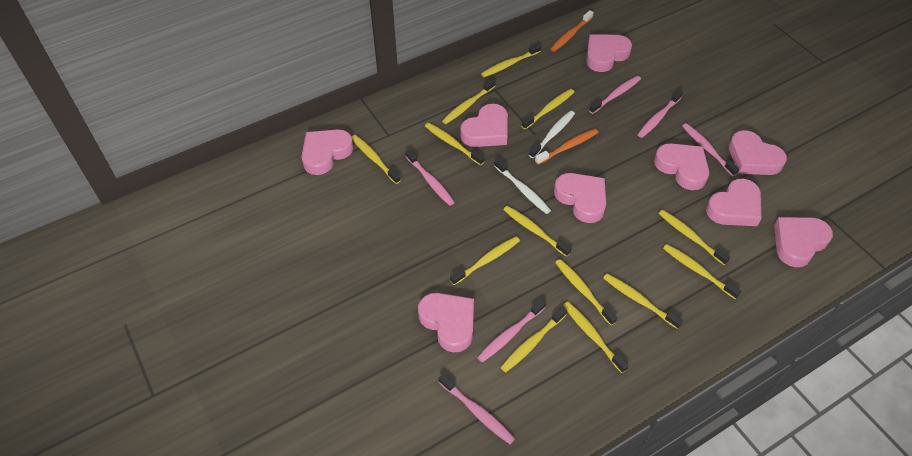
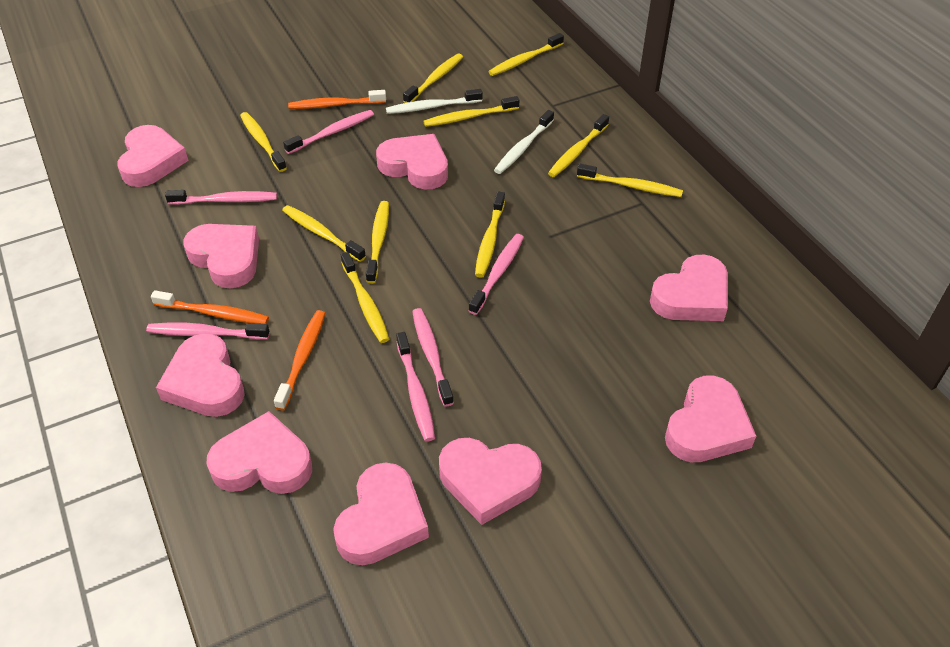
orange toothbrush: 2 -> 3
yellow toothbrush: 13 -> 10

